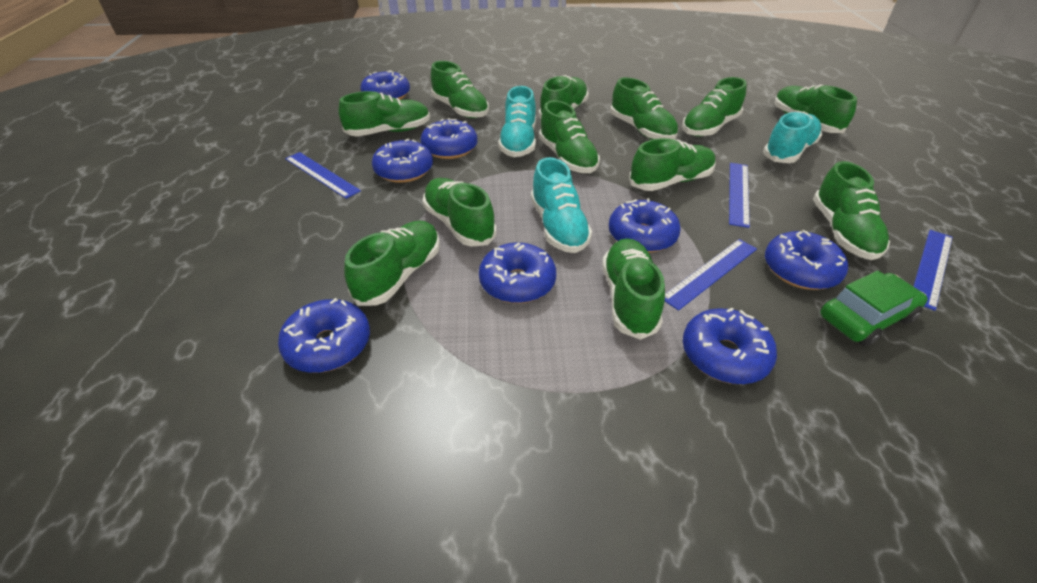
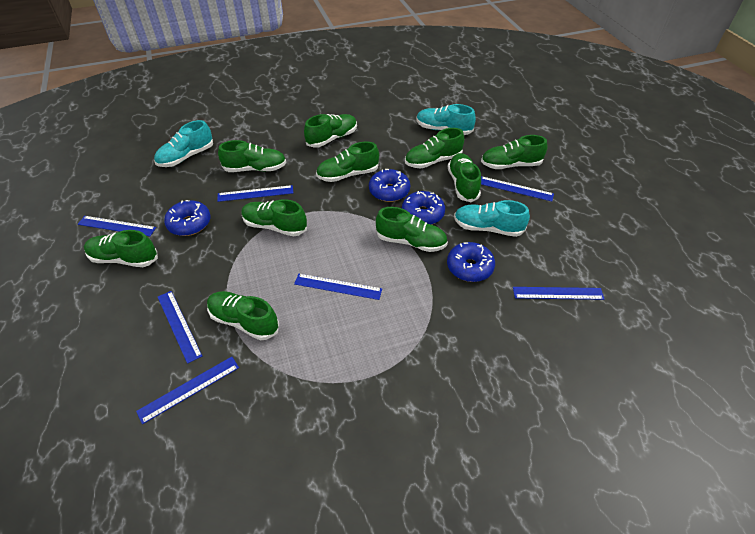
blue donut: 8 -> 4
blue ruler: 4 -> 7
green car: 1 -> 0
green shoe: 12 -> 10

